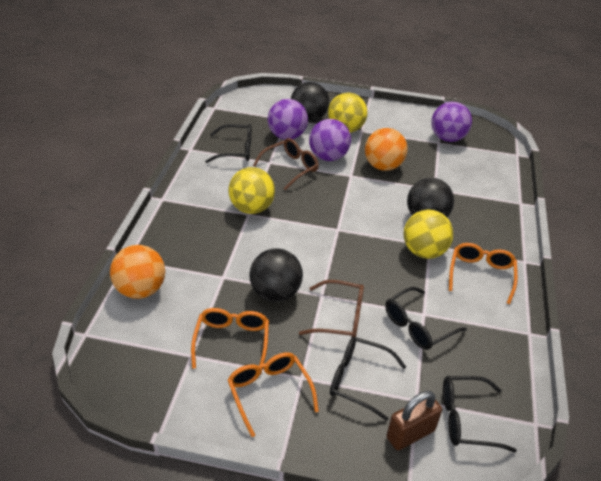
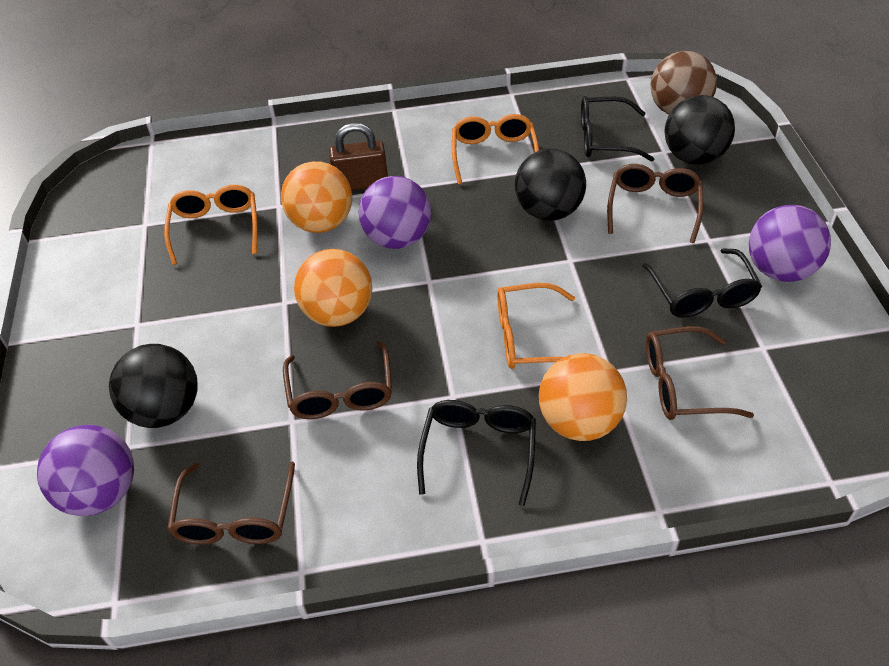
black glasses: 4 -> 3
brown ball: 0 -> 1
brown glasses: 2 -> 4
orange ball: 2 -> 3
yellow ball: 3 -> 0

